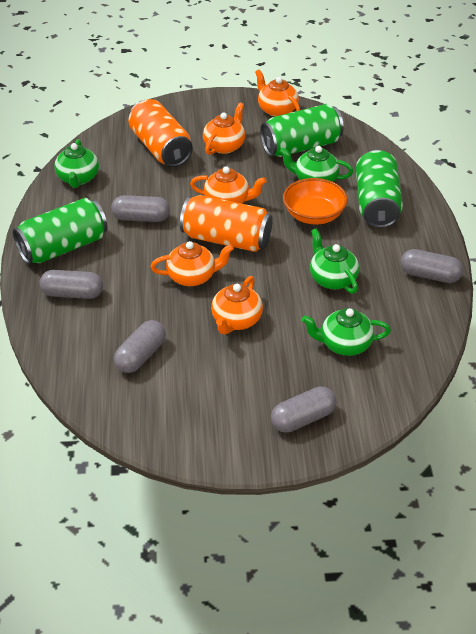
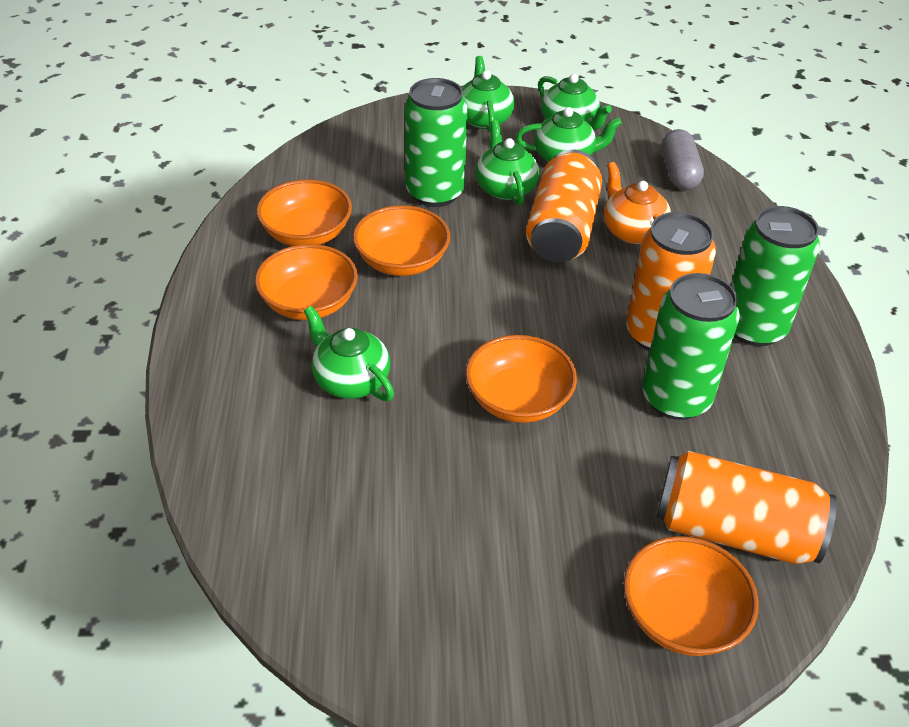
green teapot: 4 -> 5
grey capsule: 5 -> 1
orange bowl: 1 -> 5
orange can: 2 -> 3
orange teapot: 5 -> 1

